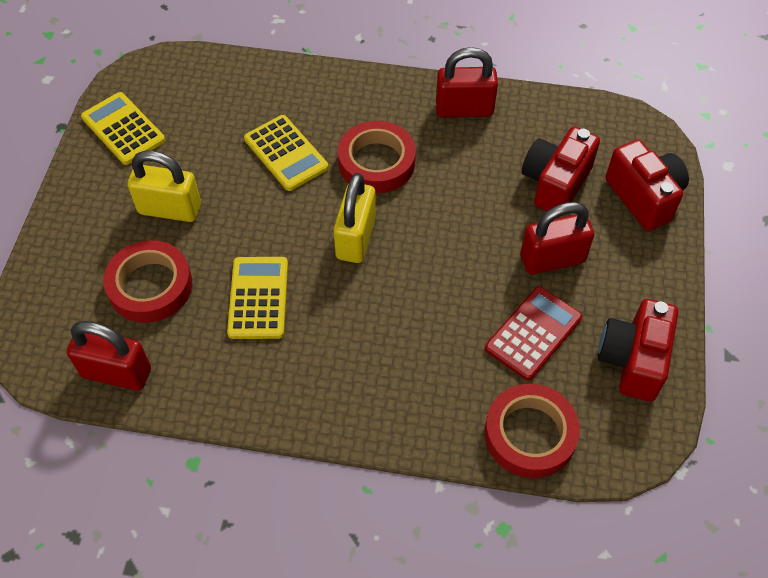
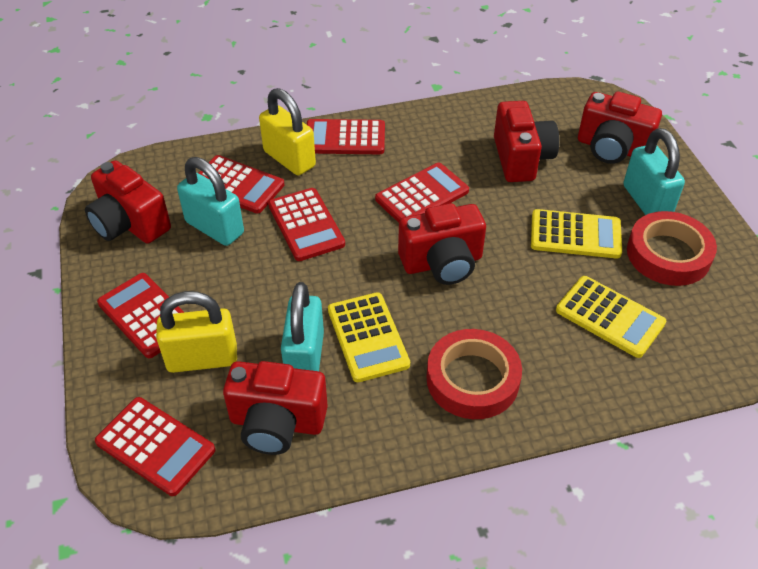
red calculator: 1 -> 6
red camera: 3 -> 5
red padlock: 3 -> 0
red tape: 3 -> 2
turquoise padlock: 0 -> 3

